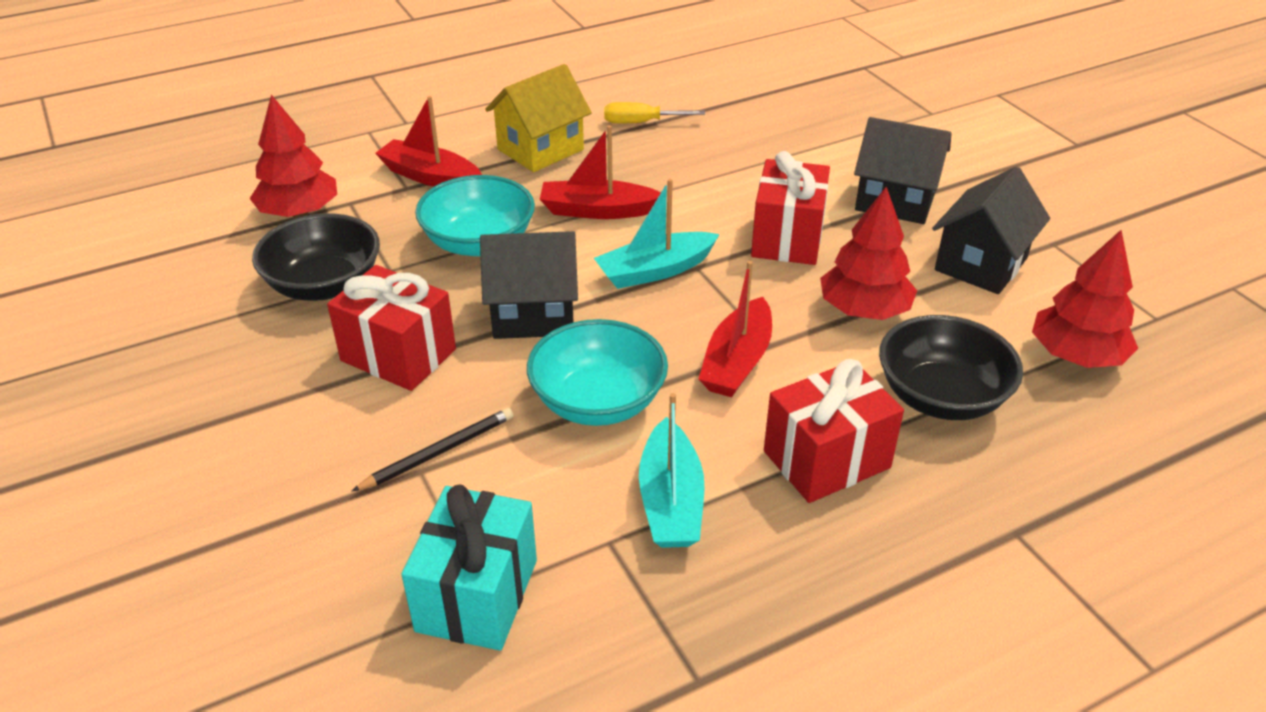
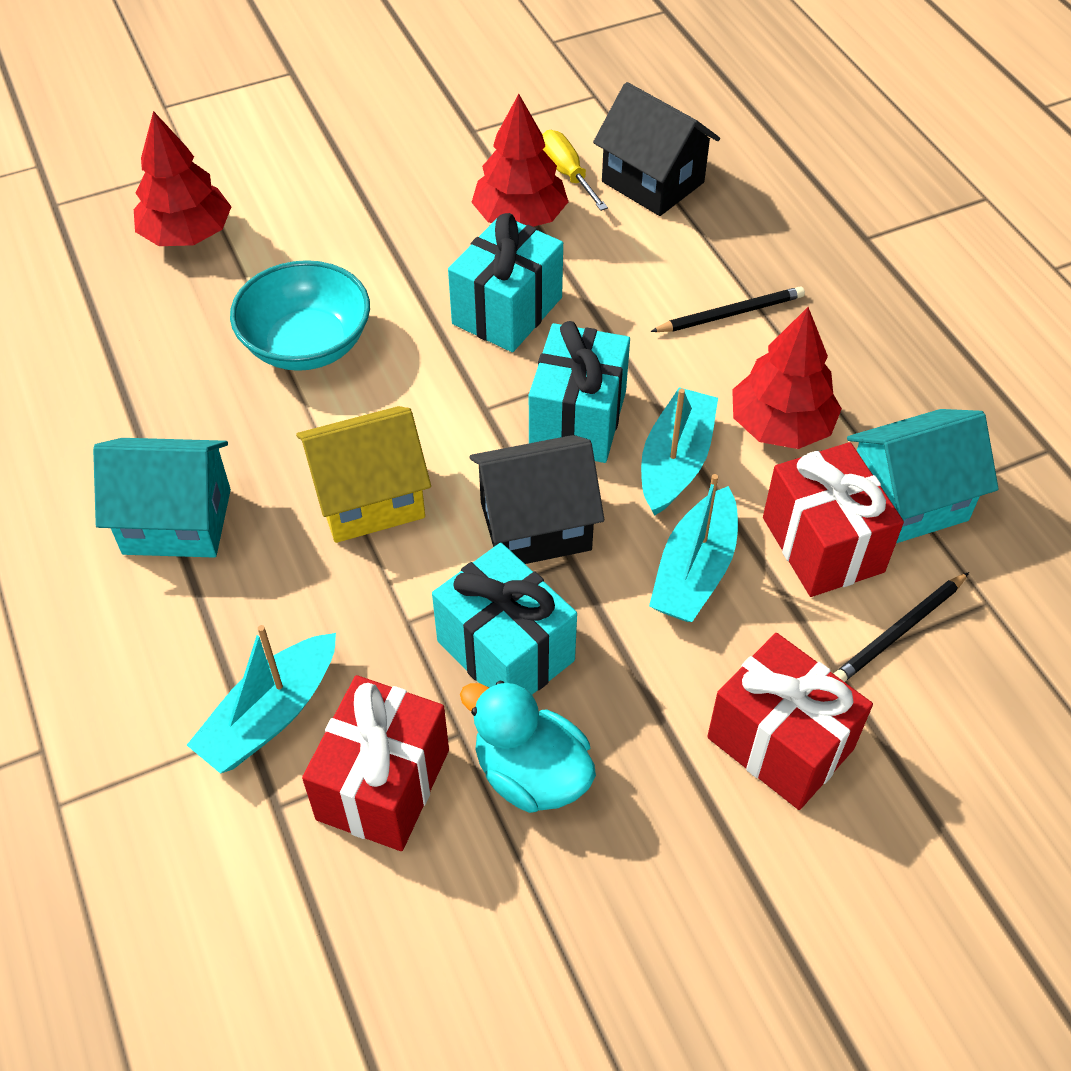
black bowl: 2 -> 0
black house: 3 -> 2
black pencil: 1 -> 2
red boat: 3 -> 0
turquoise boat: 2 -> 3
turquoise bowl: 2 -> 1
turquoise duck: 0 -> 1
turquoise gift: 1 -> 3
turquoise house: 0 -> 2

